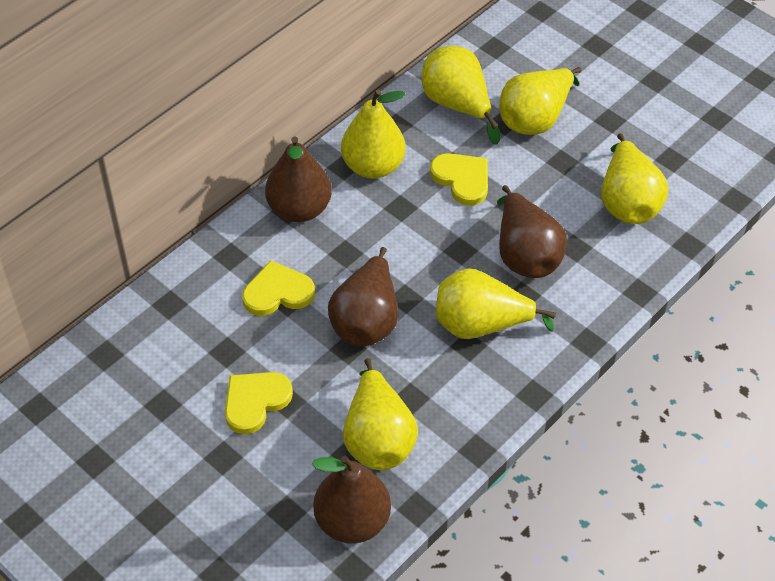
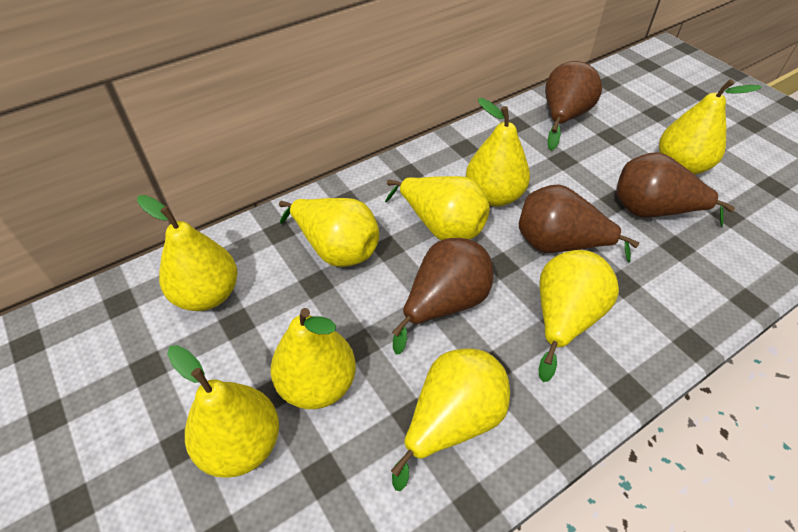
yellow heart: 3 -> 0
yellow pear: 6 -> 9

